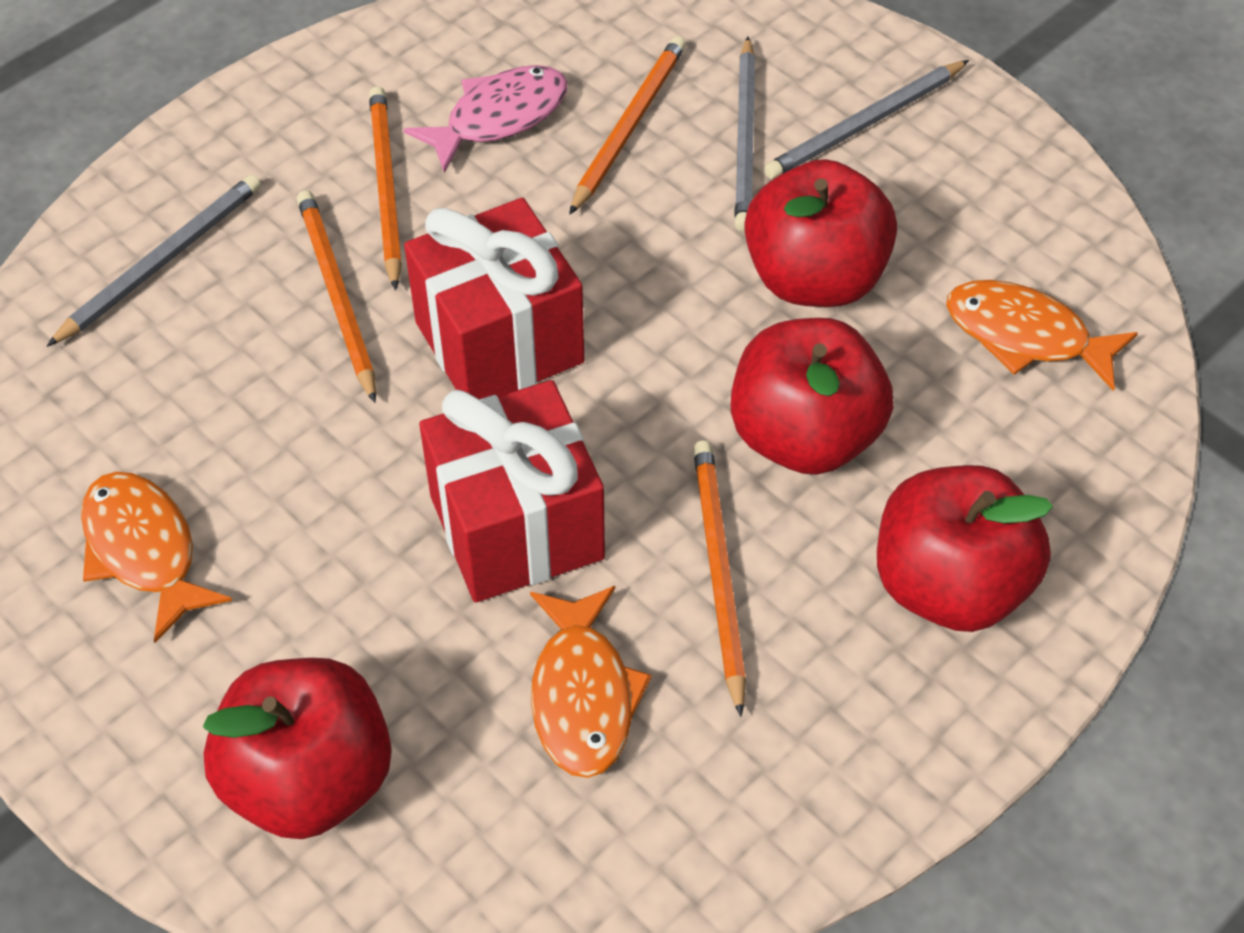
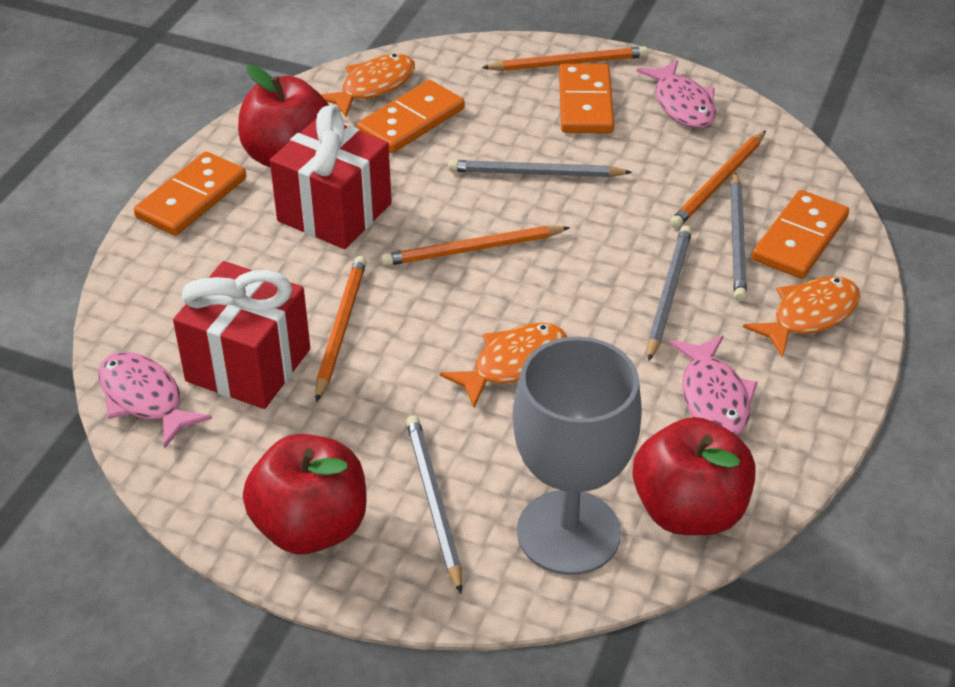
grey goblet: 0 -> 1
grey pencil: 3 -> 4
orange domino: 0 -> 4
pink fish: 1 -> 3
red apple: 4 -> 3

